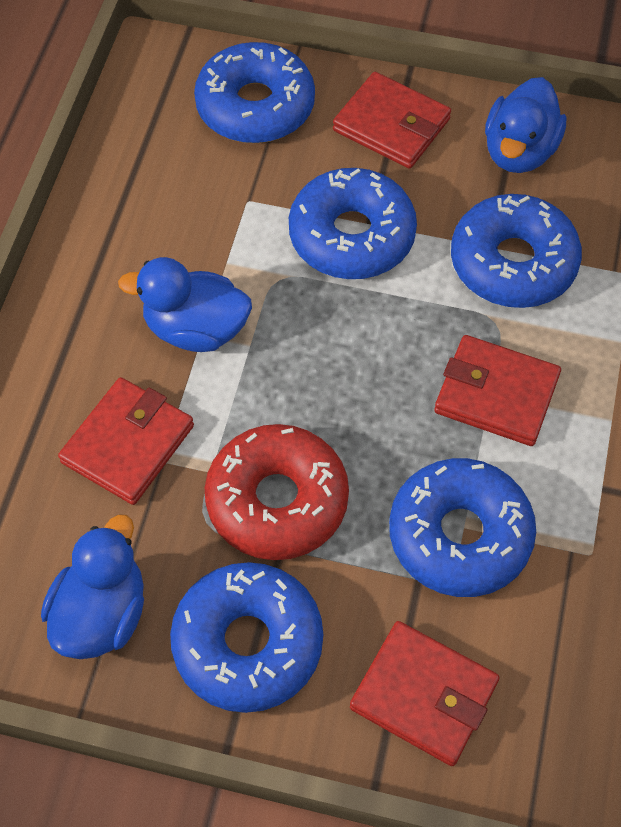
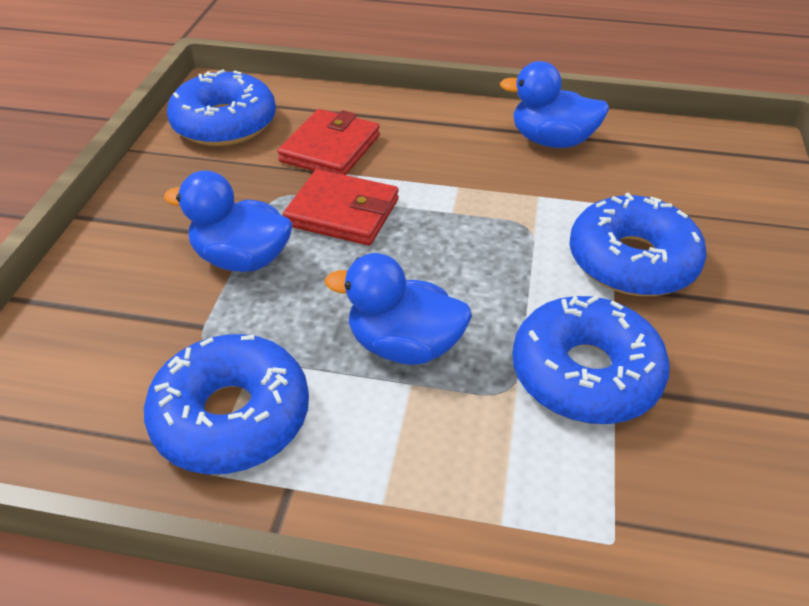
blue donut: 5 -> 4
red donut: 1 -> 0
red wallet: 4 -> 2

